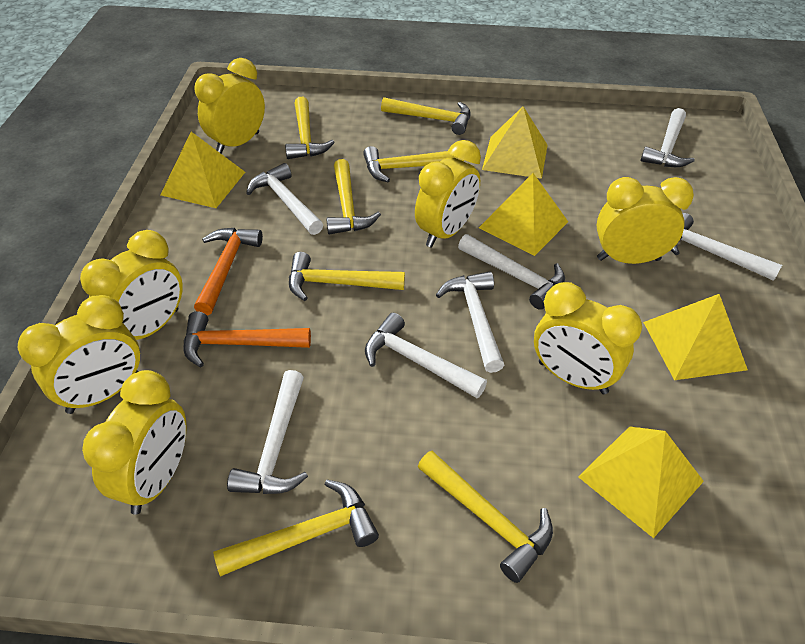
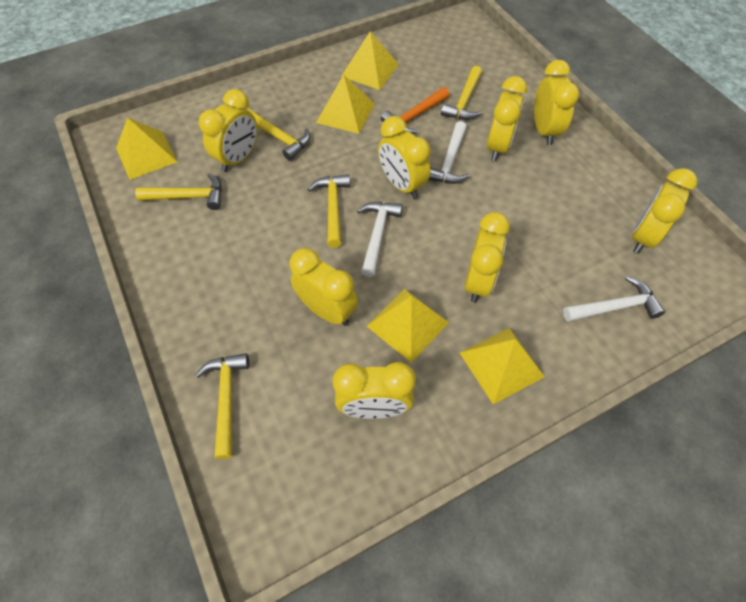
orange hammer: 2 -> 1
white hammer: 7 -> 3
yellow clock: 7 -> 8
yellow hammer: 7 -> 5

